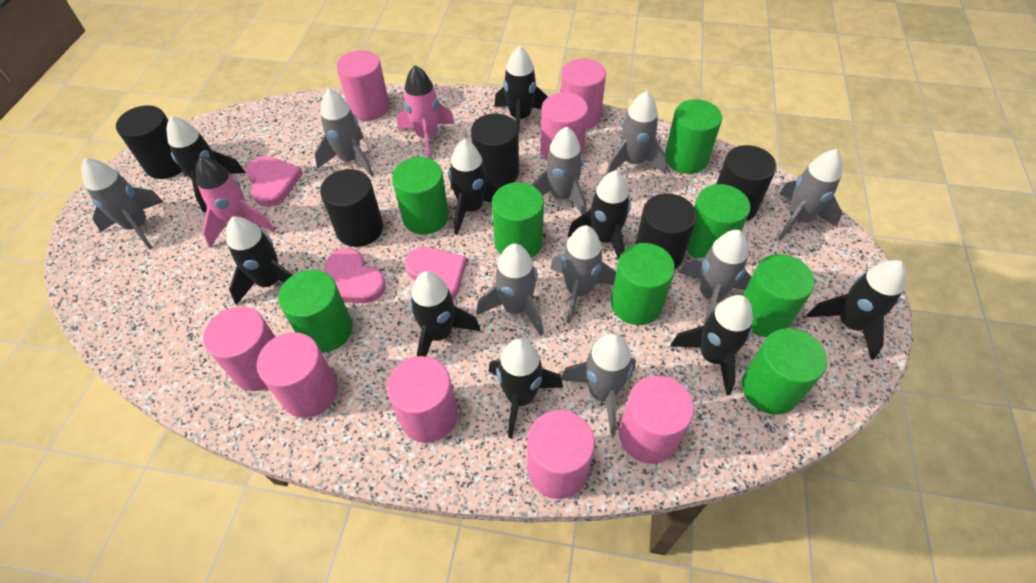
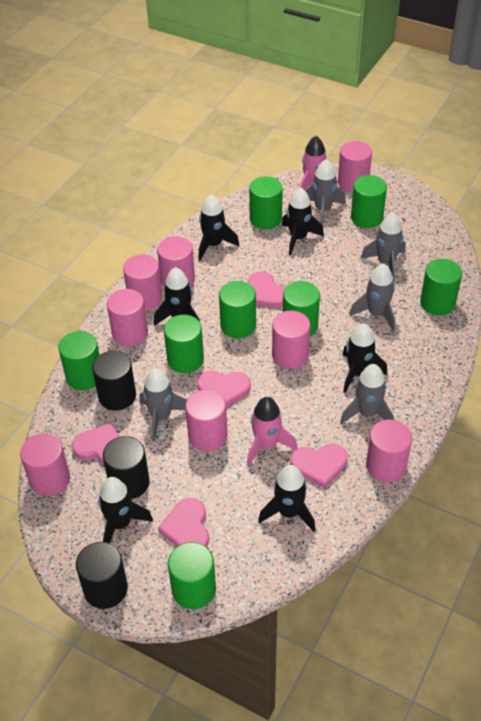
black cylinder: 5 -> 3
black rocket: 9 -> 6
grey rocket: 9 -> 5
pink heart: 3 -> 5

